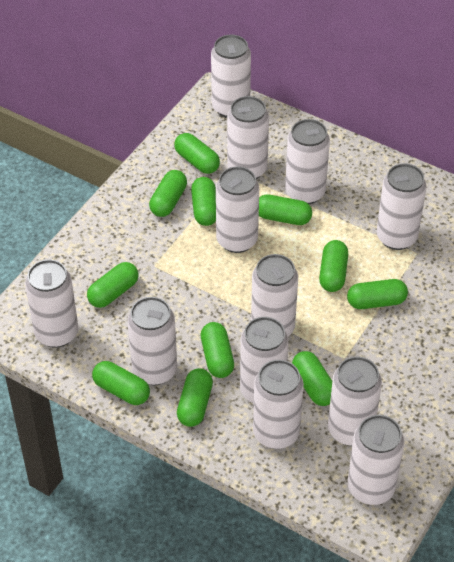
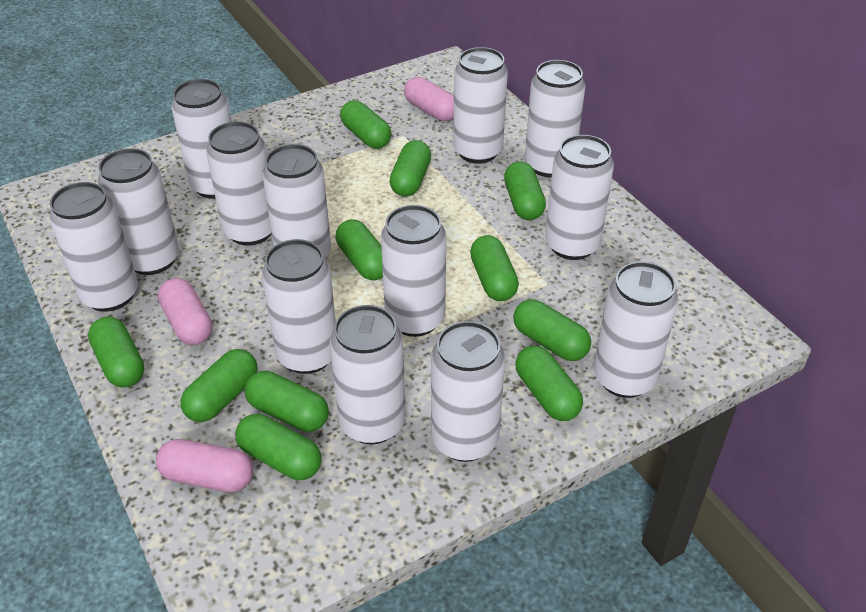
pink capsule: 0 -> 3
white can: 12 -> 13

